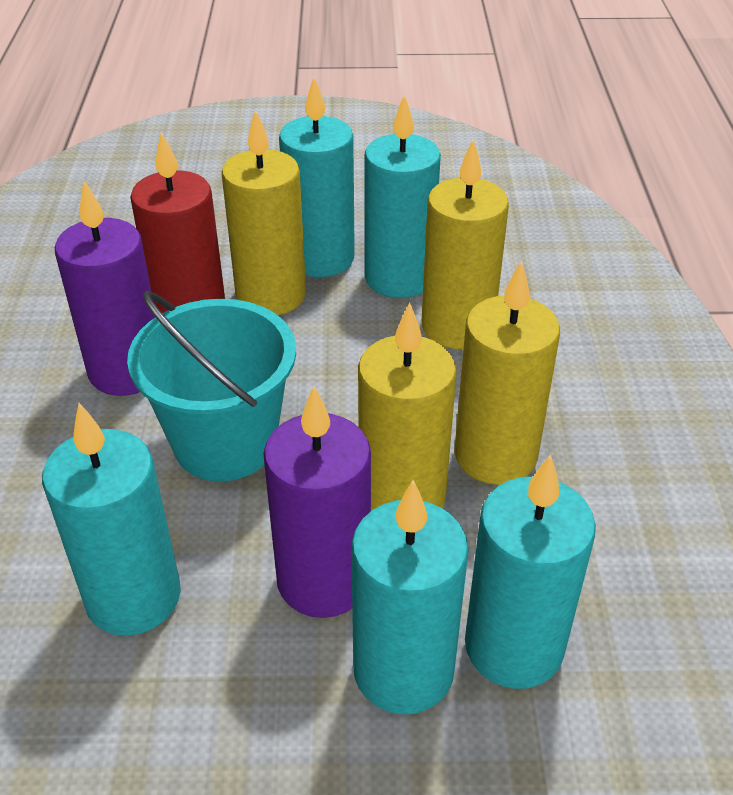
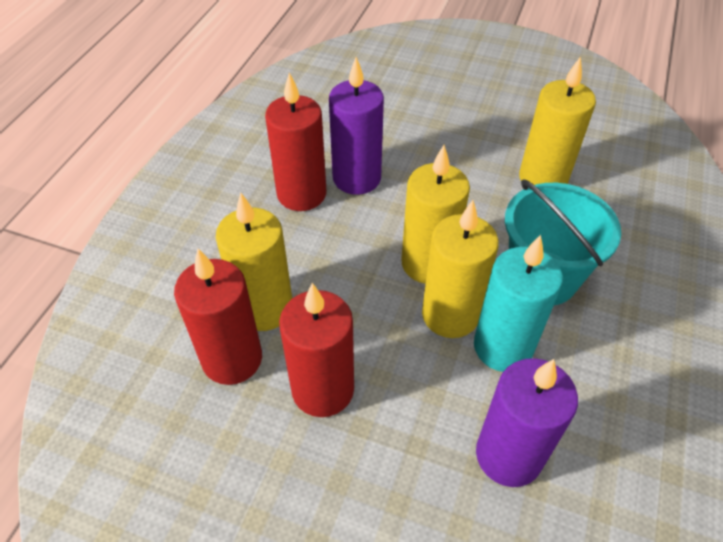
red candle: 1 -> 3
turquoise candle: 5 -> 1

